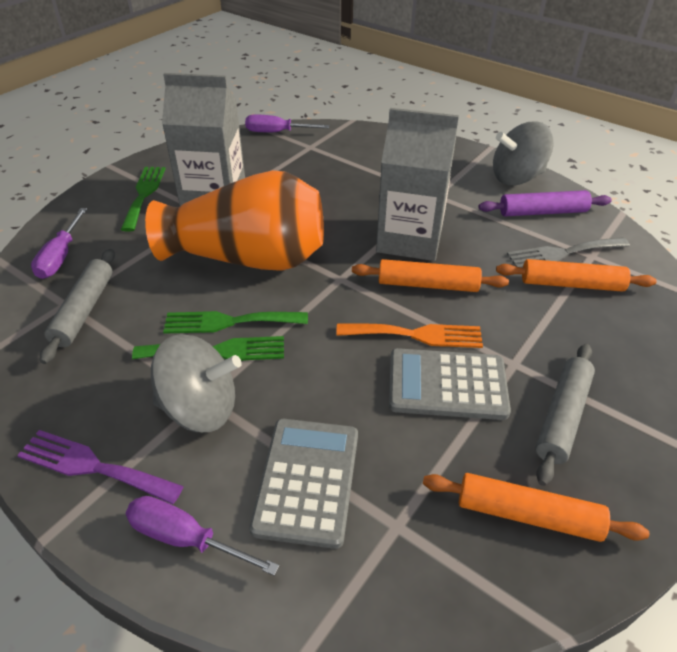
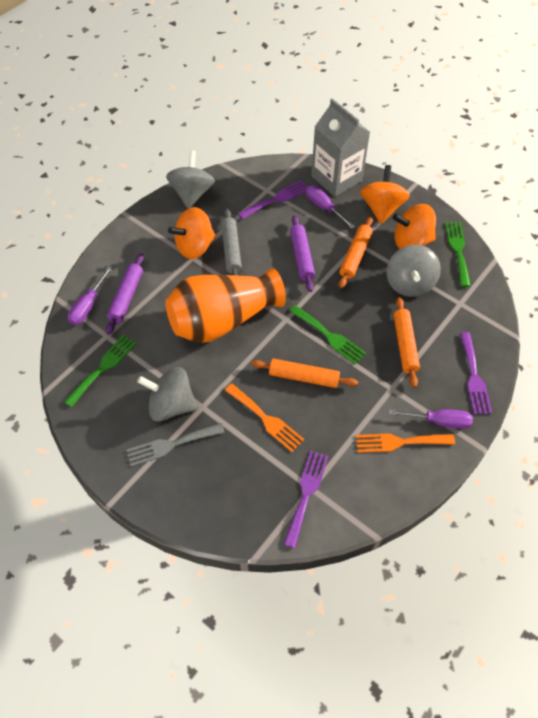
grey calculator: 2 -> 0
grey carton: 2 -> 1
grey rolling pin: 2 -> 1
grey spinning top: 2 -> 3
orange fork: 1 -> 2
orange spinning top: 0 -> 3
purple fork: 1 -> 3
purple rolling pin: 1 -> 2

